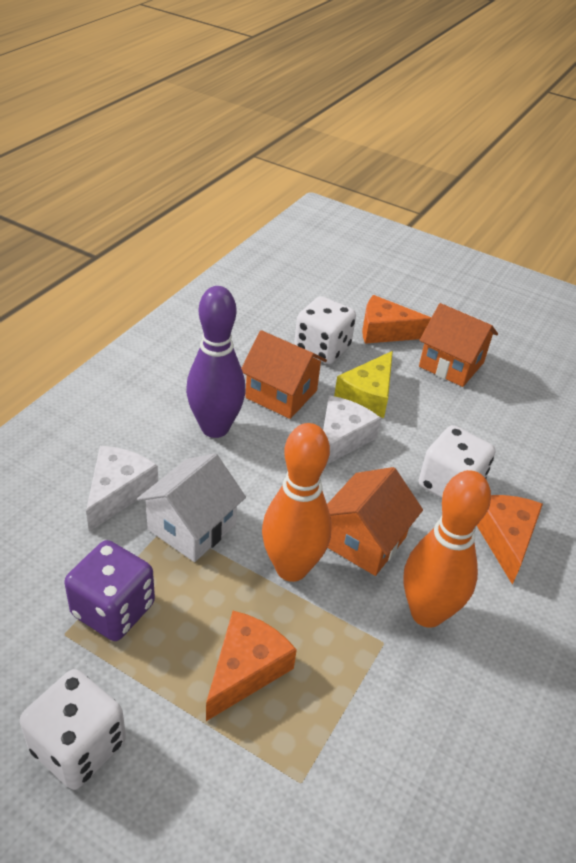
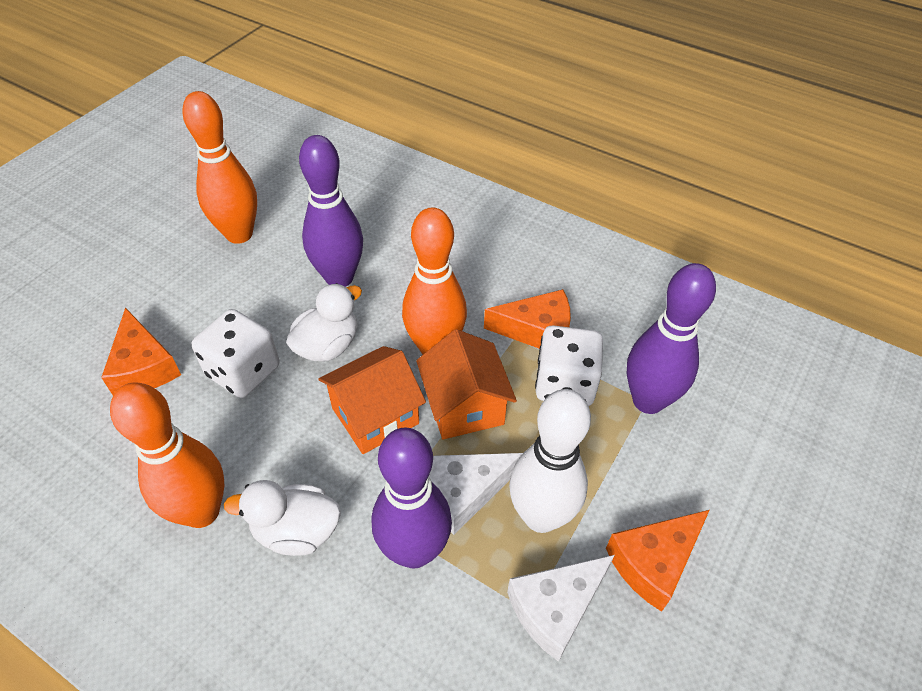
orange bowling pin: 2 -> 3
orange house: 3 -> 2
purple bowling pin: 1 -> 3
purple dice: 1 -> 0
white bowling pin: 0 -> 1
white dice: 3 -> 2
white duck: 0 -> 2
white house: 1 -> 0
yellow cheese: 1 -> 0

